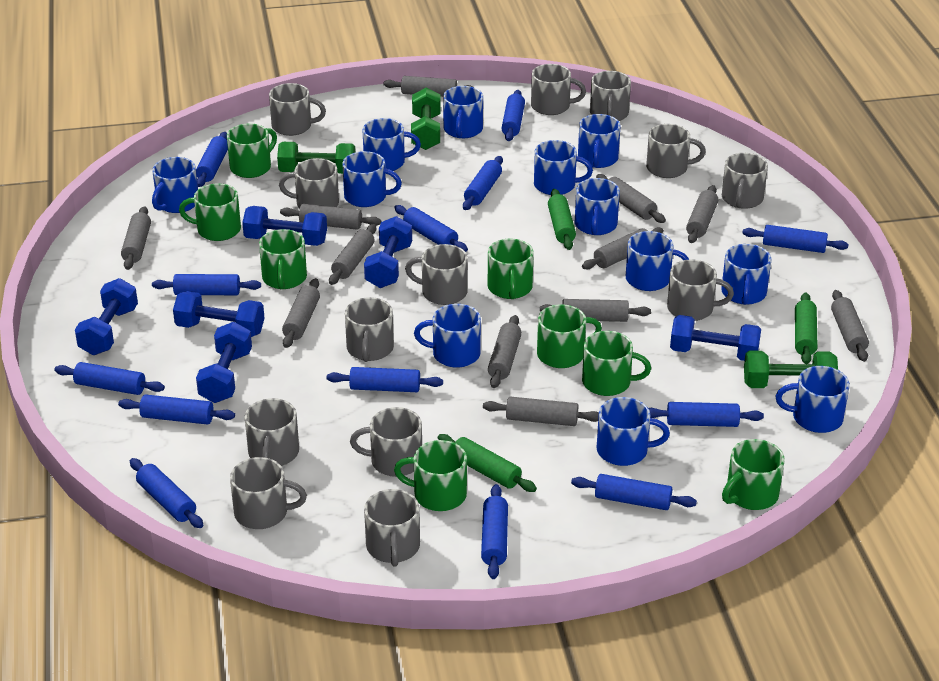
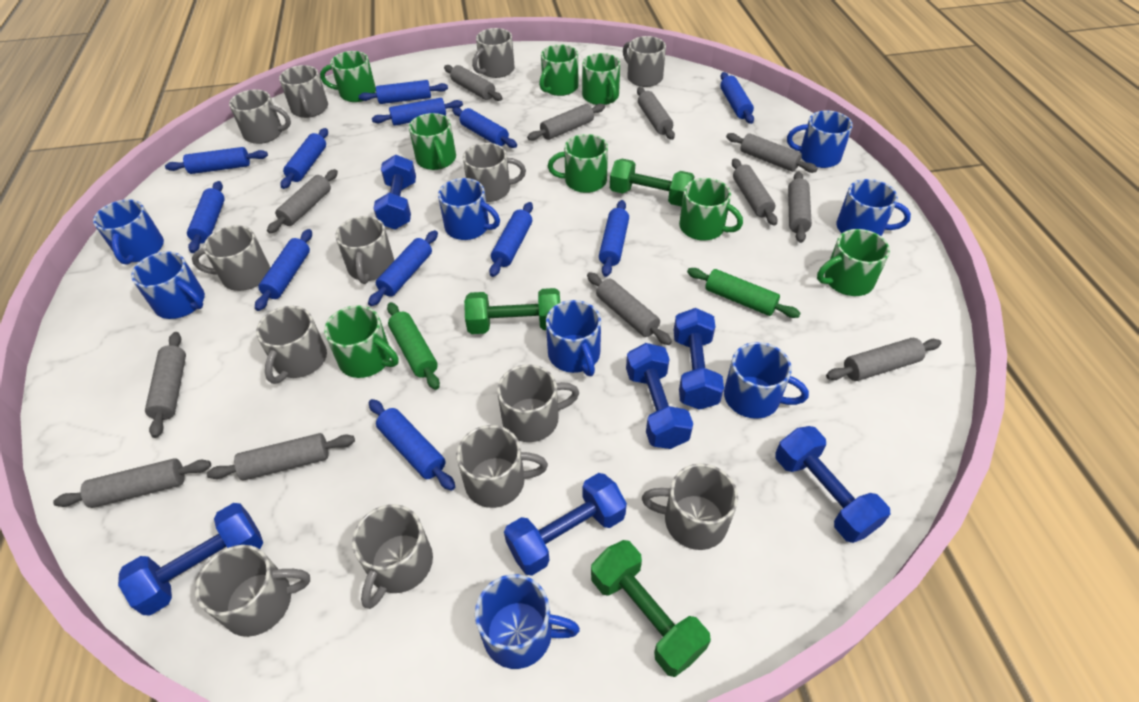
blue mug: 12 -> 8
blue rolling pin: 13 -> 12
green rolling pin: 3 -> 2

